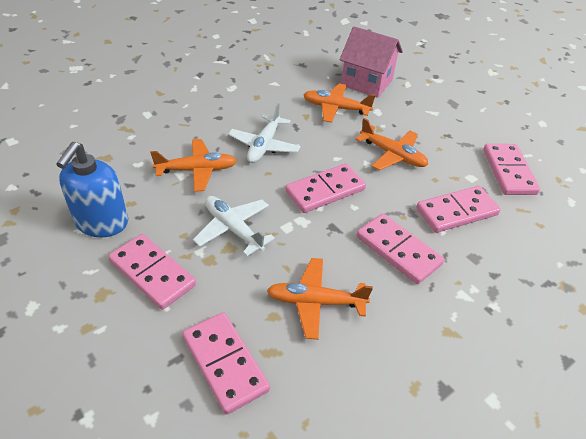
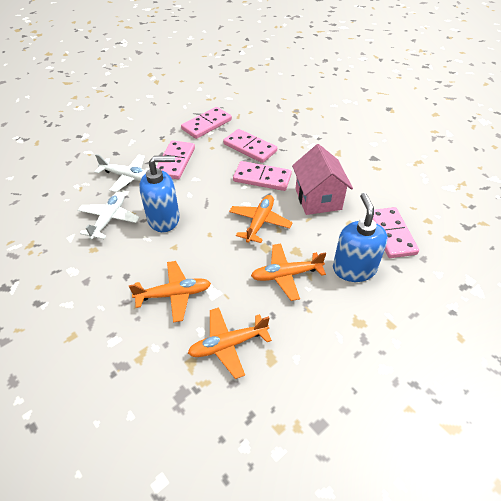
blue soap dispenser: 1 -> 2
pink domino: 6 -> 5

